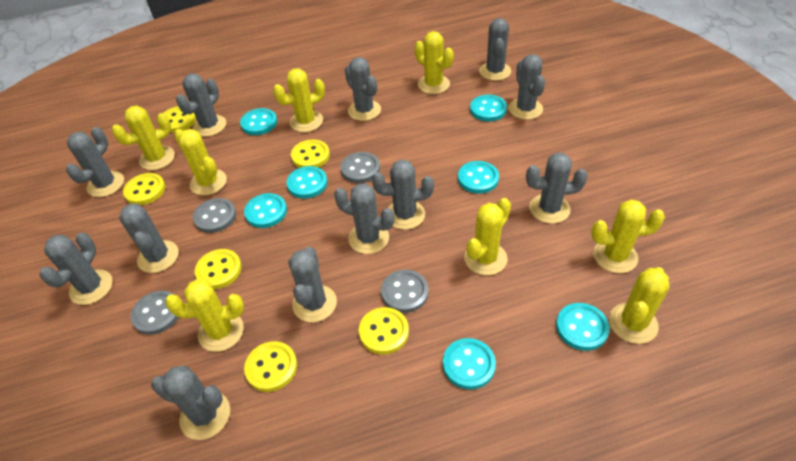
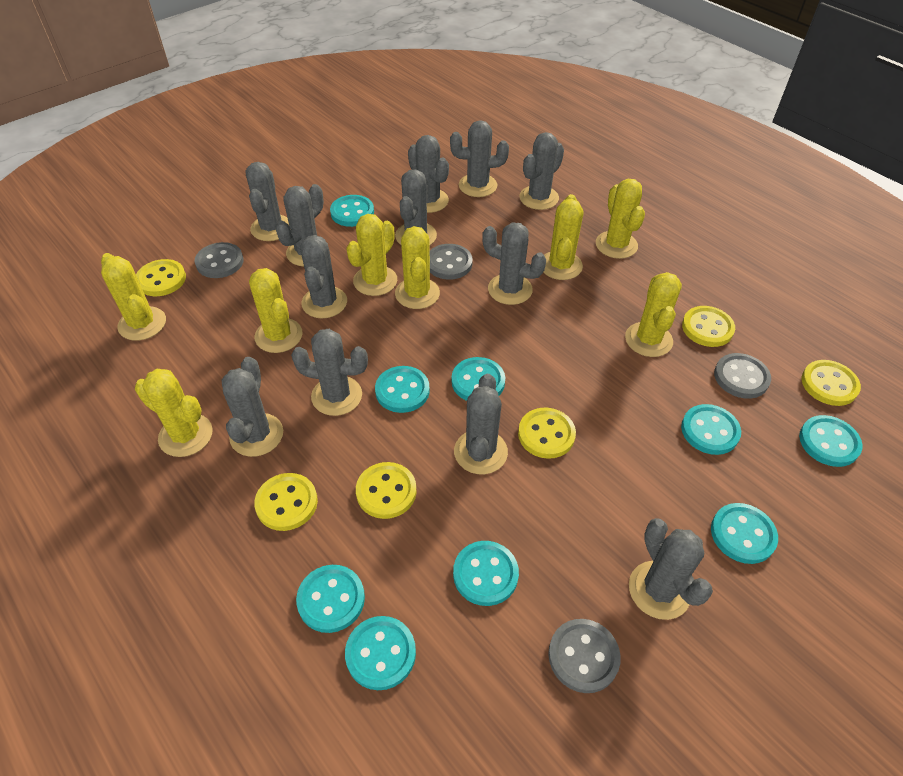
turquoise button: 7 -> 9

